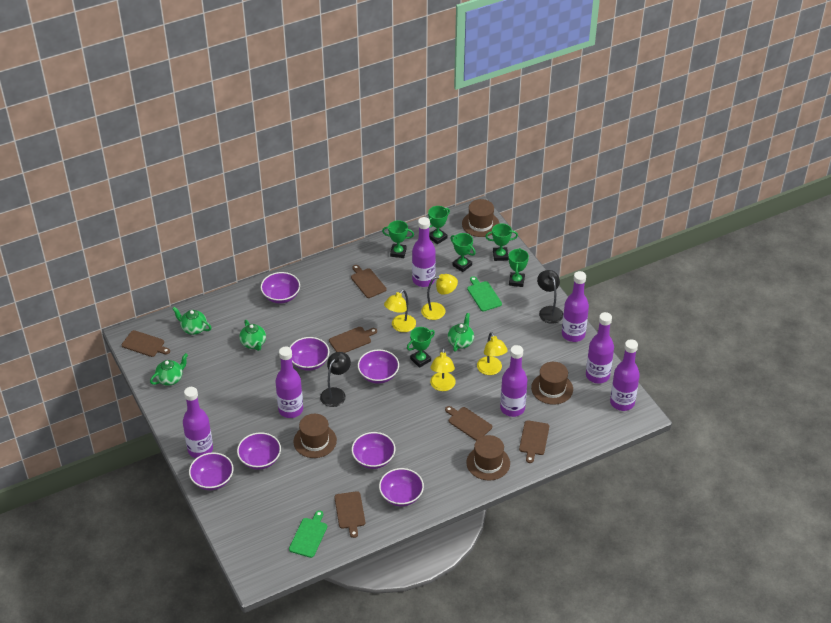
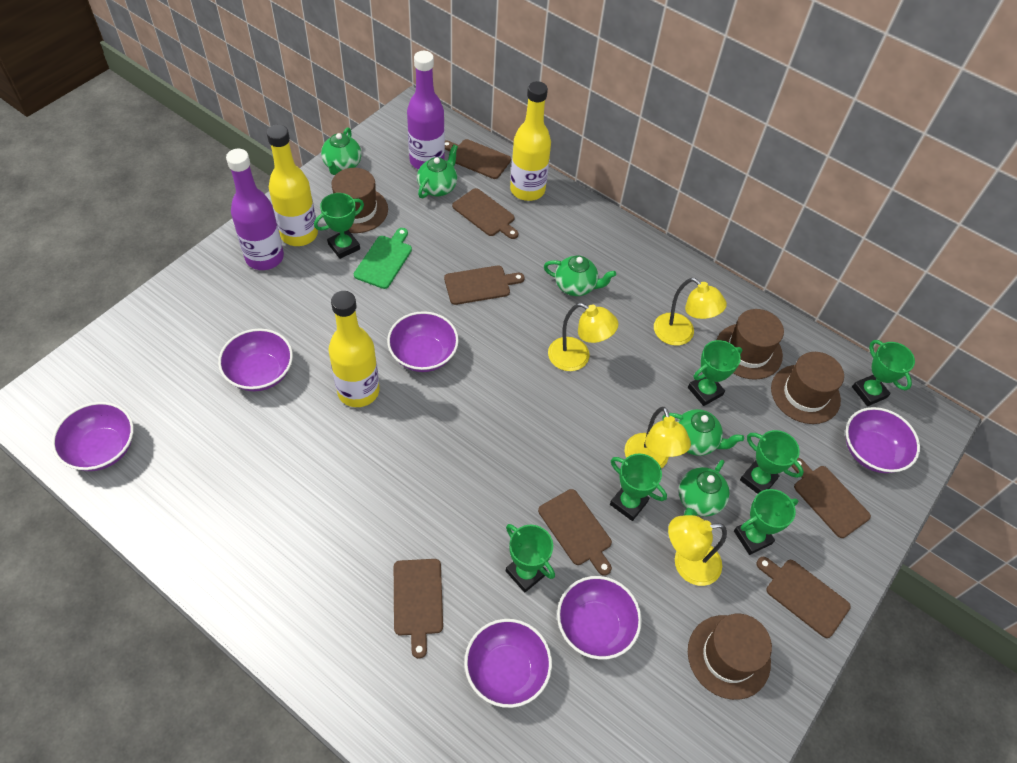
black lamp: 2 -> 0
brown cutting board: 6 -> 7
green cutting board: 2 -> 1
green teapot: 4 -> 5
green trophy: 6 -> 7
purple bottle: 7 -> 2
purple bowl: 7 -> 6
yellow bottle: 0 -> 3

